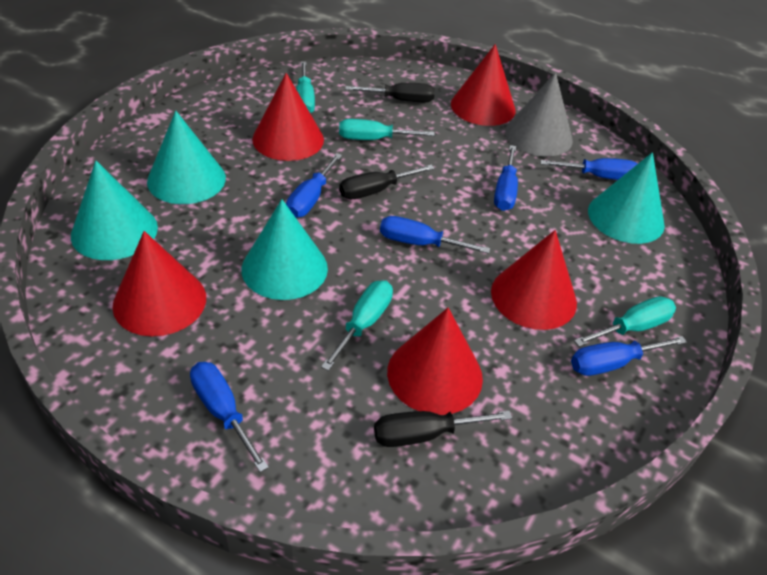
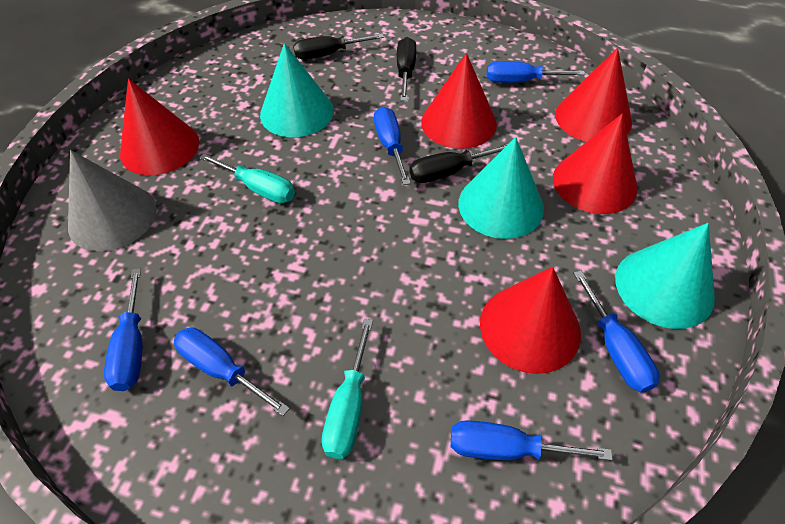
turquoise cone: 4 -> 3
turquoise screwdriver: 4 -> 2

